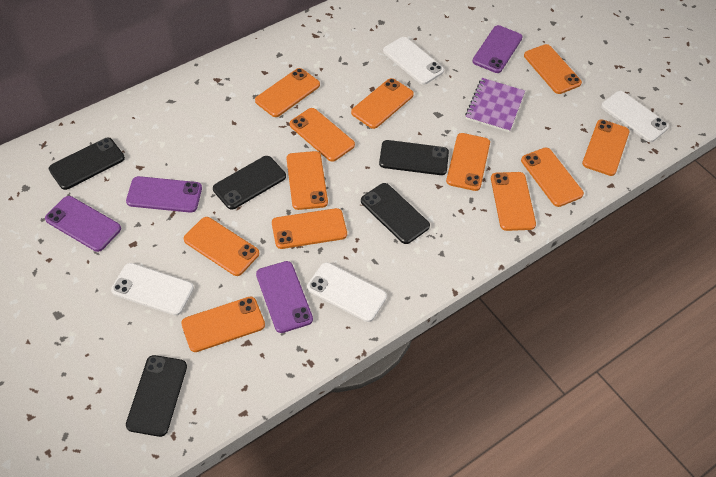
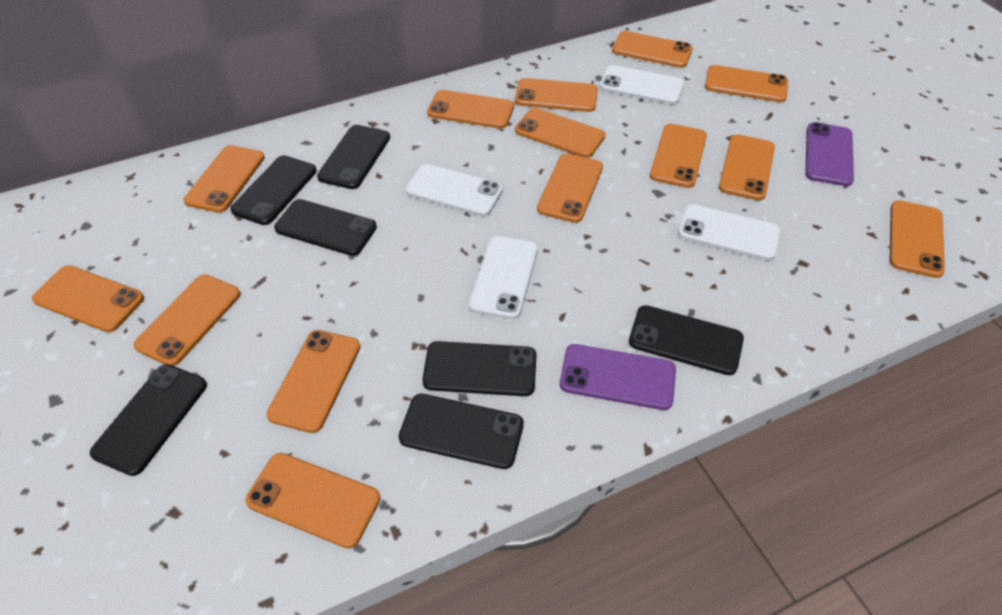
black phone: 5 -> 7
orange phone: 12 -> 14
purple notebook: 1 -> 0
purple phone: 4 -> 2

